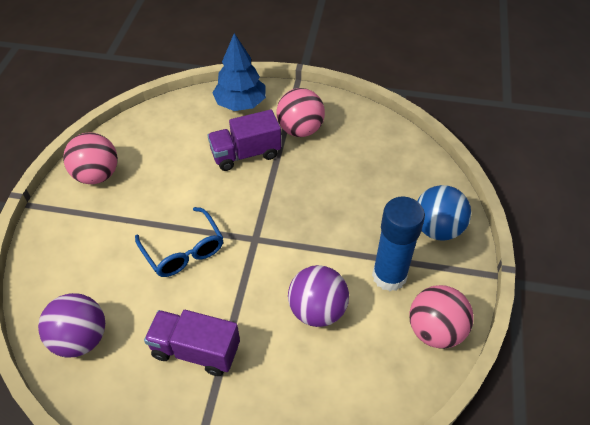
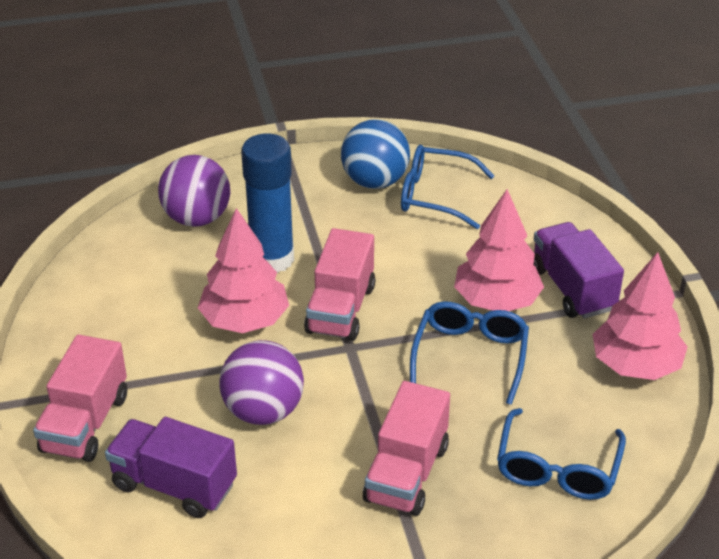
blue glasses: 1 -> 3
blue tree: 1 -> 0
pink ball: 3 -> 0
pink tree: 0 -> 3
pink truck: 0 -> 3

